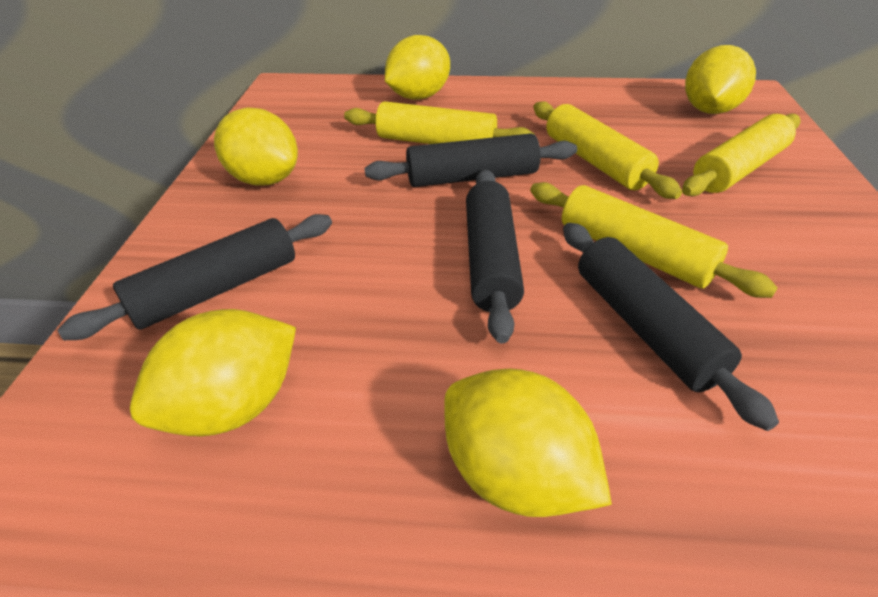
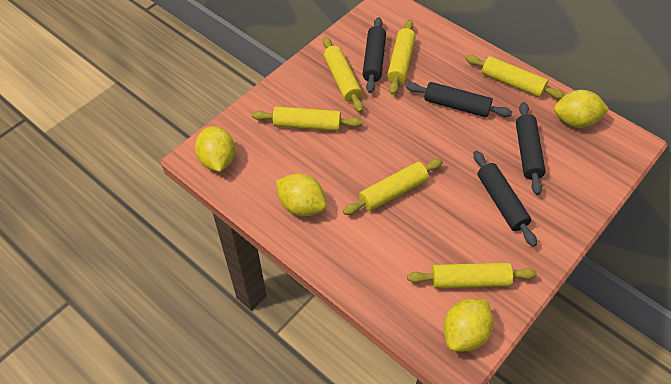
yellow lemon: 5 -> 4
yellow rolling pin: 4 -> 6

